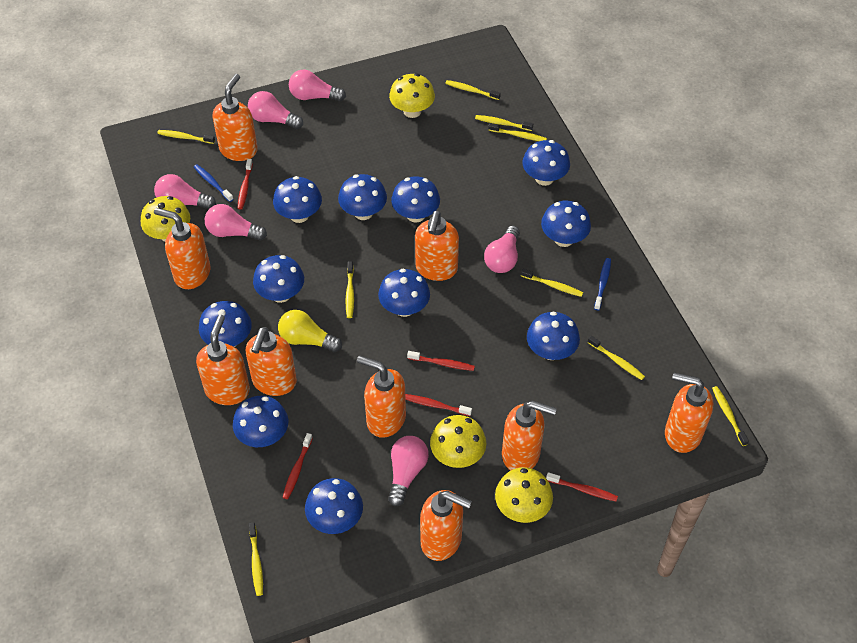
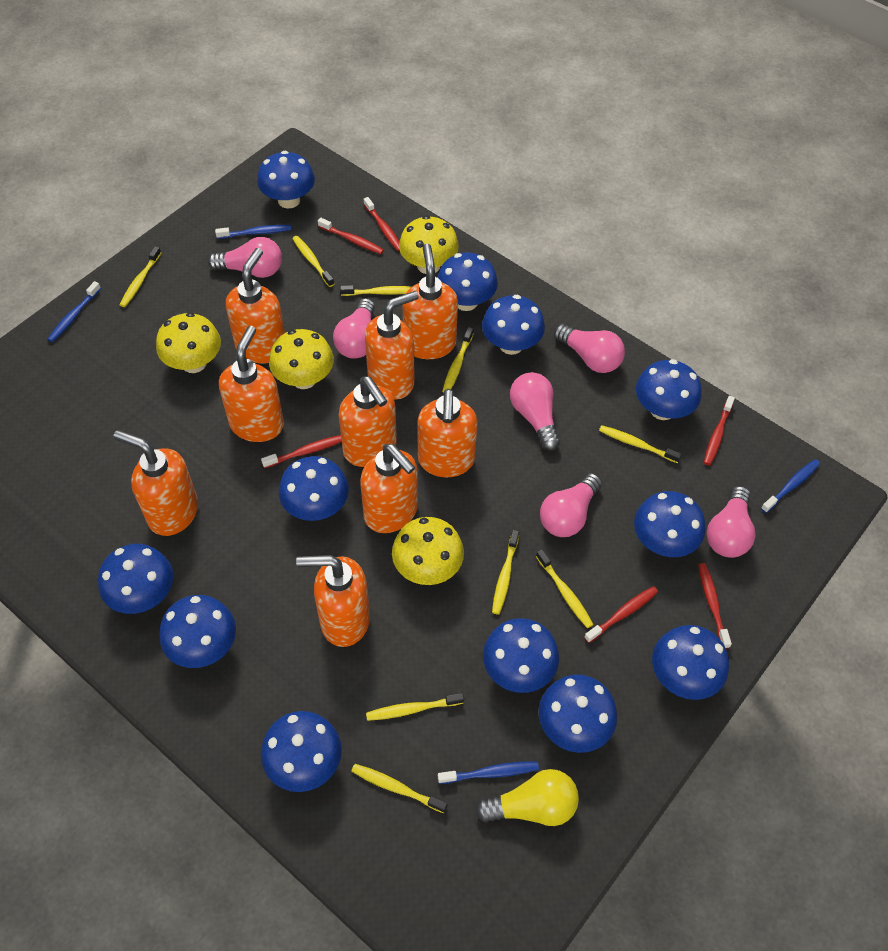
blue mushroom: 11 -> 12
blue toothbrush: 2 -> 4
red toothbrush: 5 -> 6

